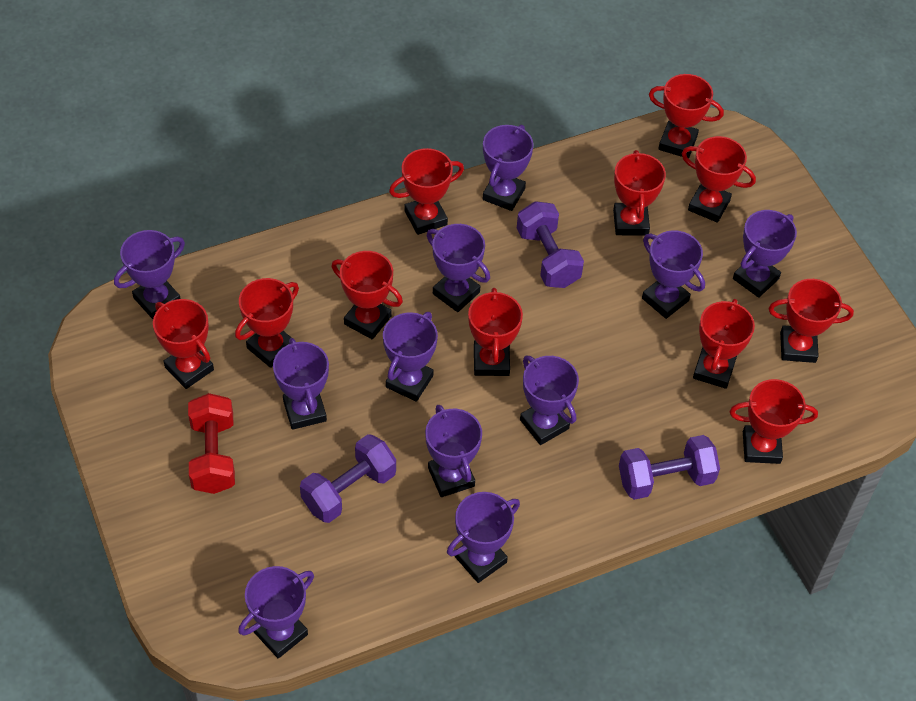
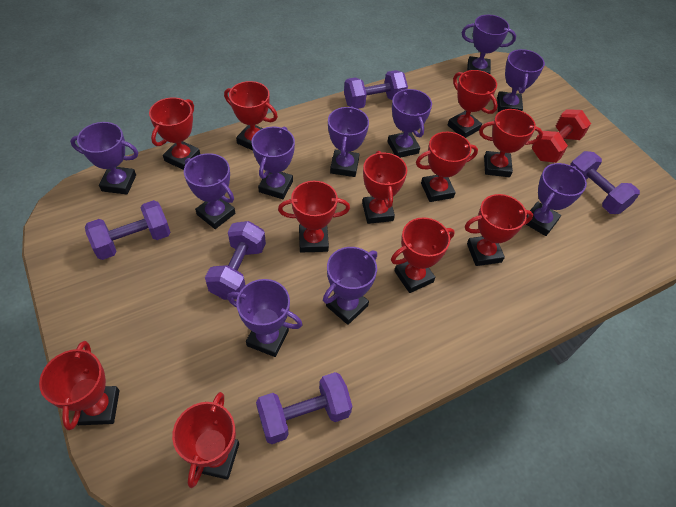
purple dumbbell: 3 -> 5
purple trophy: 11 -> 10

